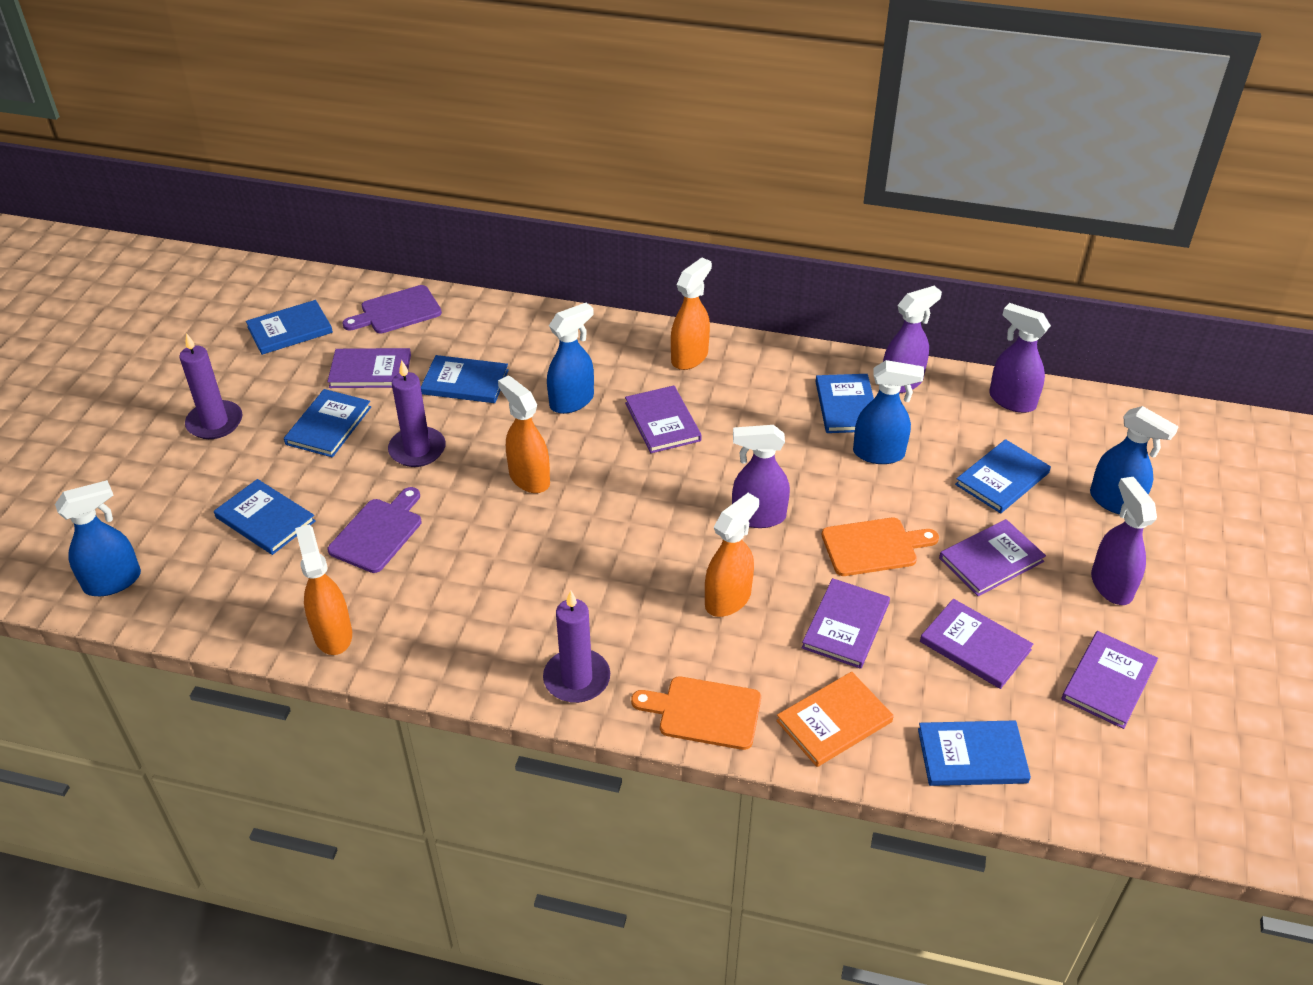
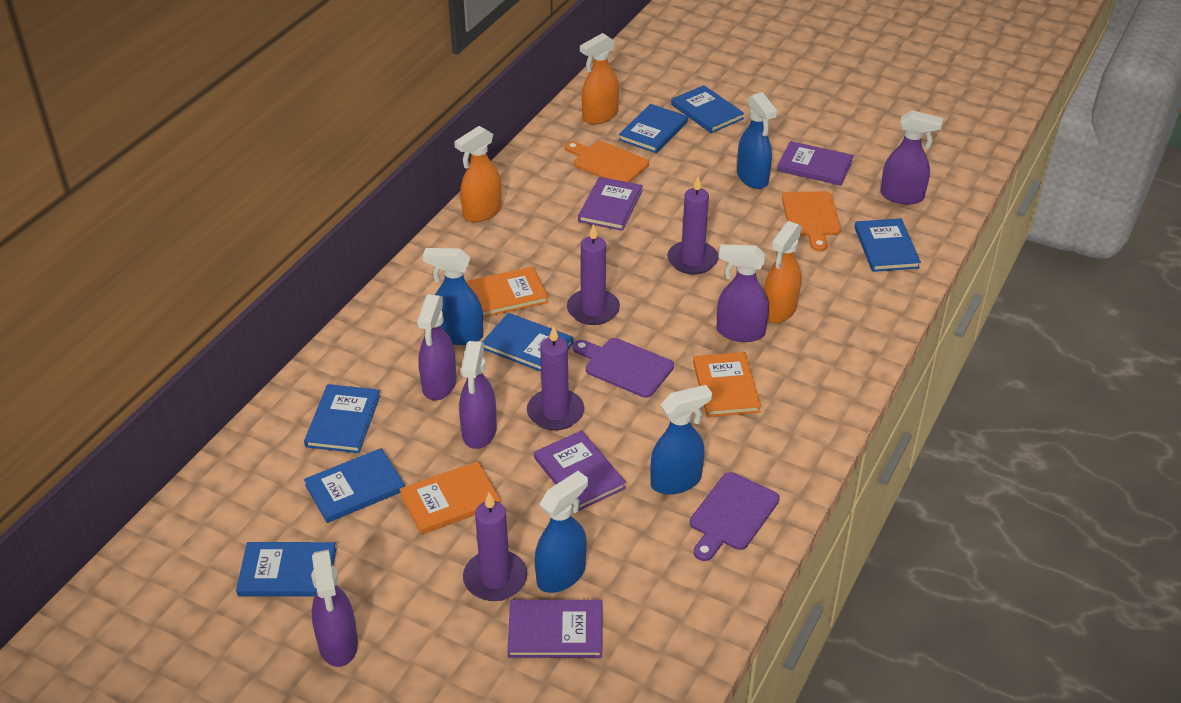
orange book: 1 -> 3
orange spray bottle: 4 -> 3
purple book: 6 -> 4
purple candle: 3 -> 4
purple spray bottle: 4 -> 5

